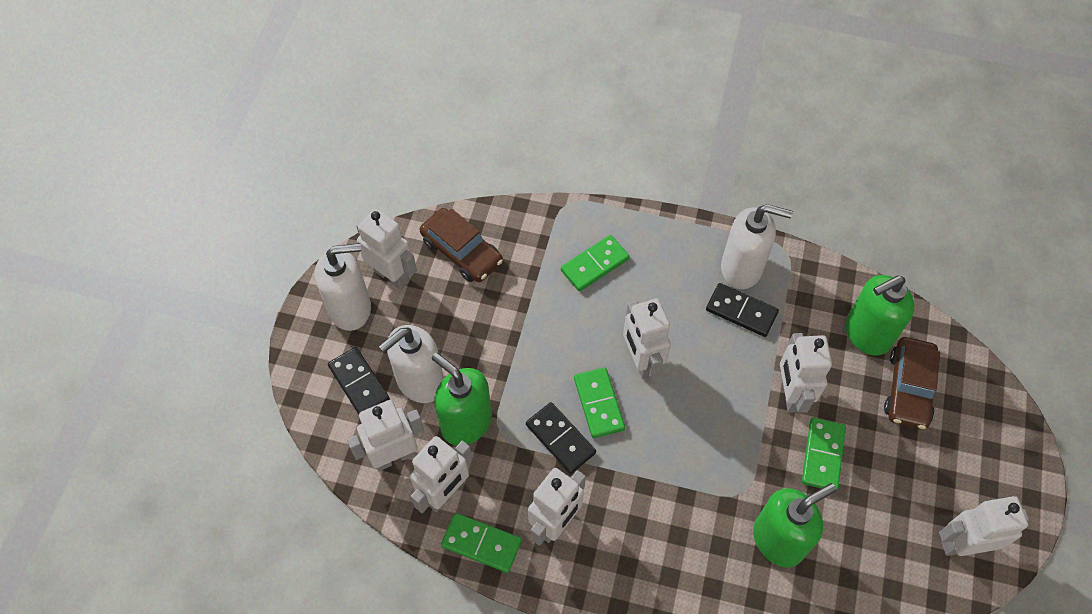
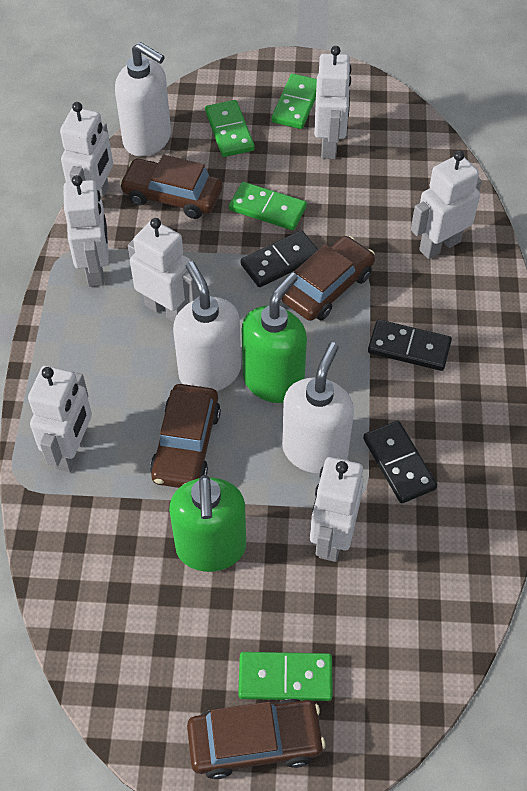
brown car: 2 -> 4
green soap dispenser: 3 -> 2

